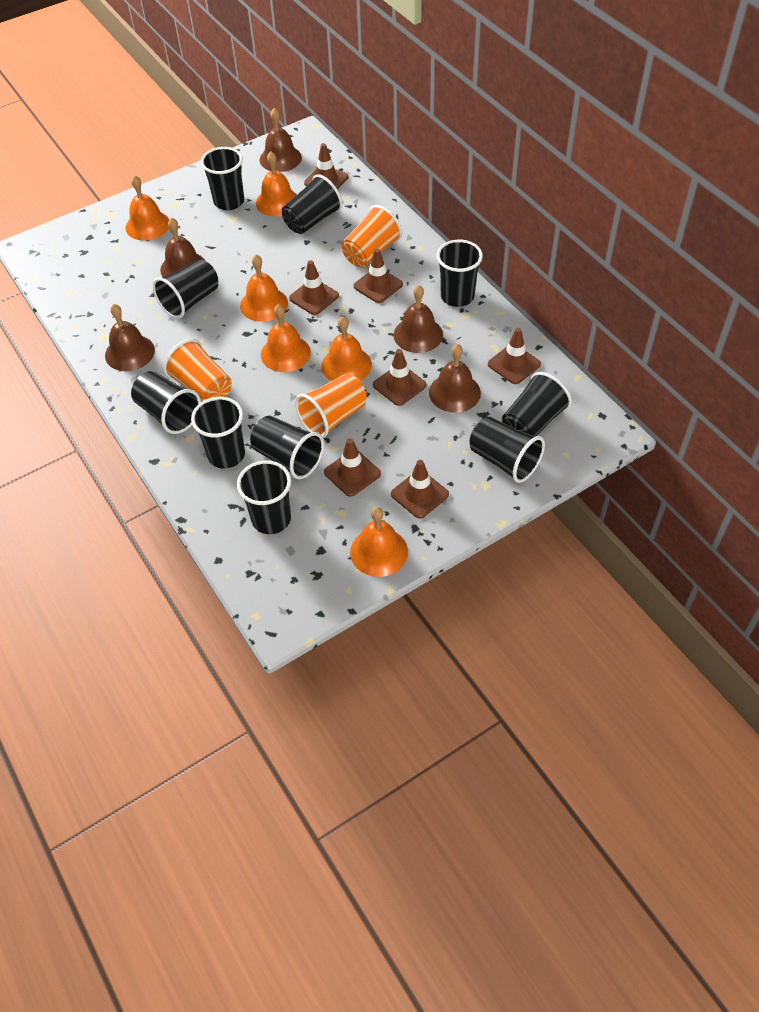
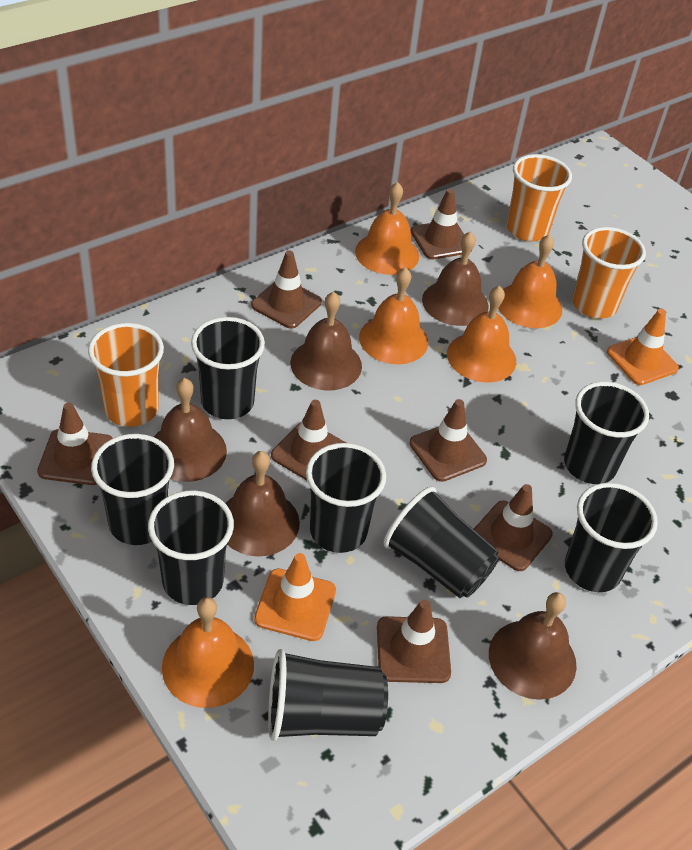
black cup: 10 -> 8
orange bell: 6 -> 5
orange traffic cone: 0 -> 2

